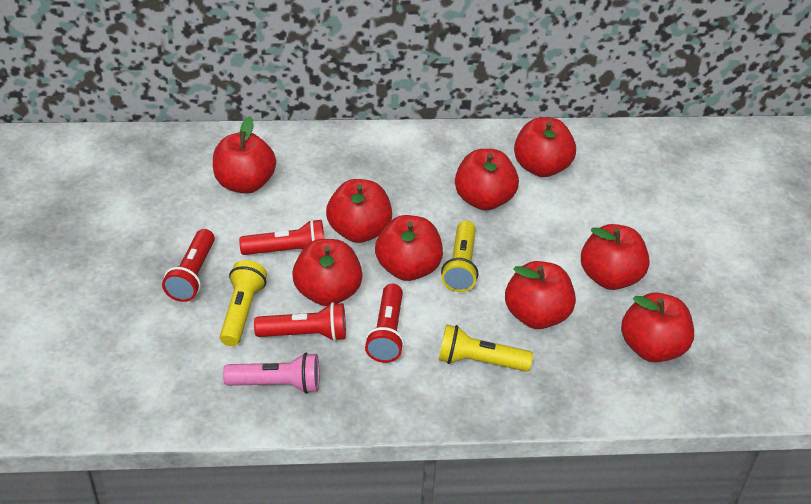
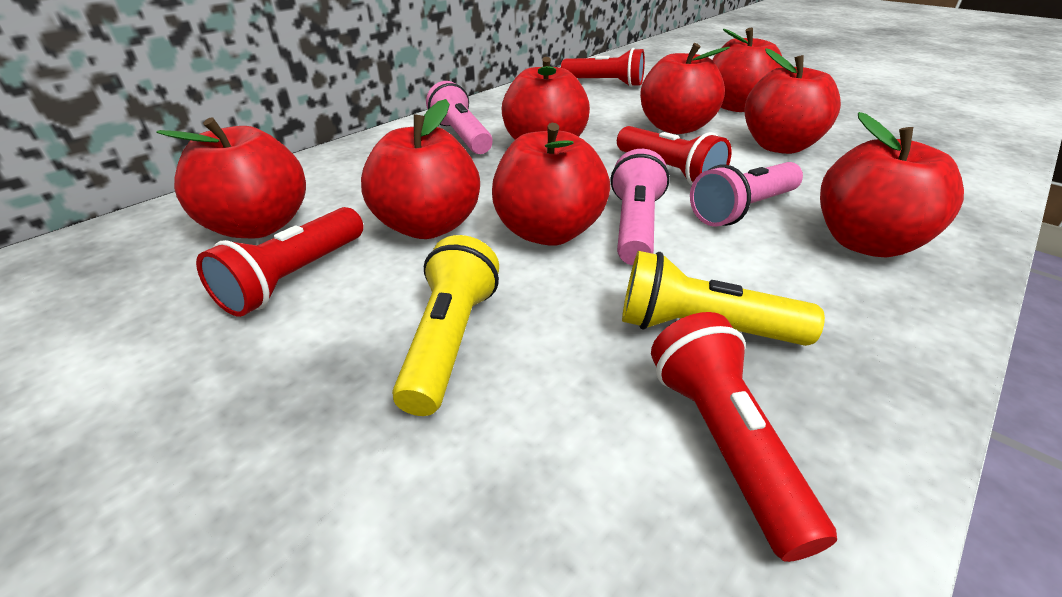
pink flashlight: 1 -> 3
red apple: 9 -> 8
yellow flashlight: 3 -> 2

